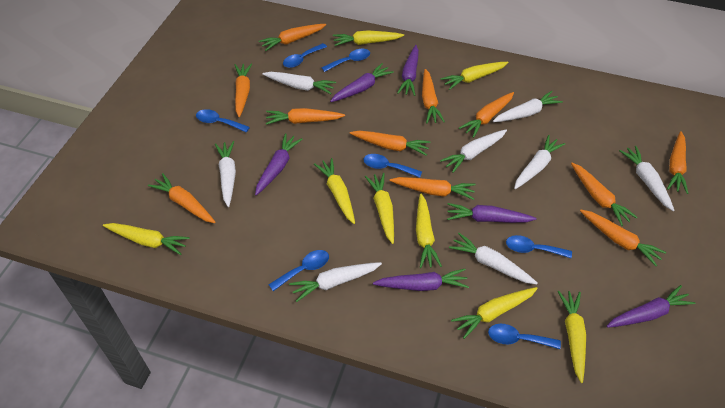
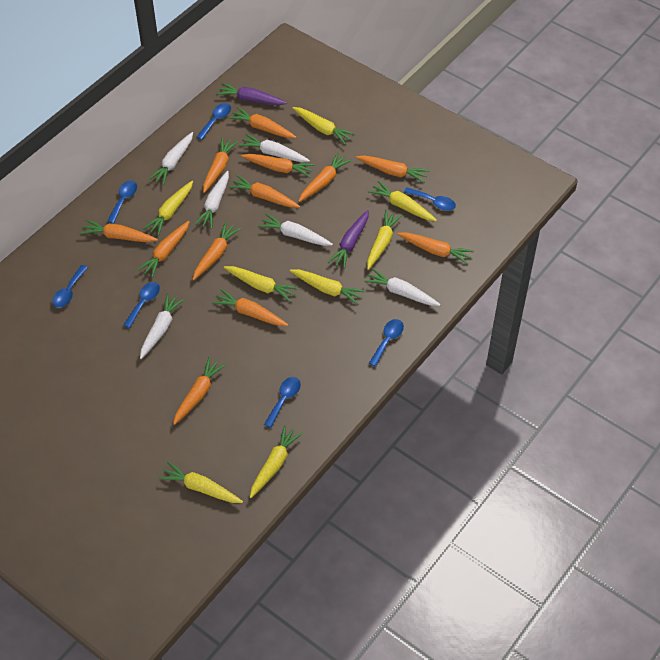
orange carrot: 11 -> 12
purple carrot: 6 -> 2
white carrot: 8 -> 6

